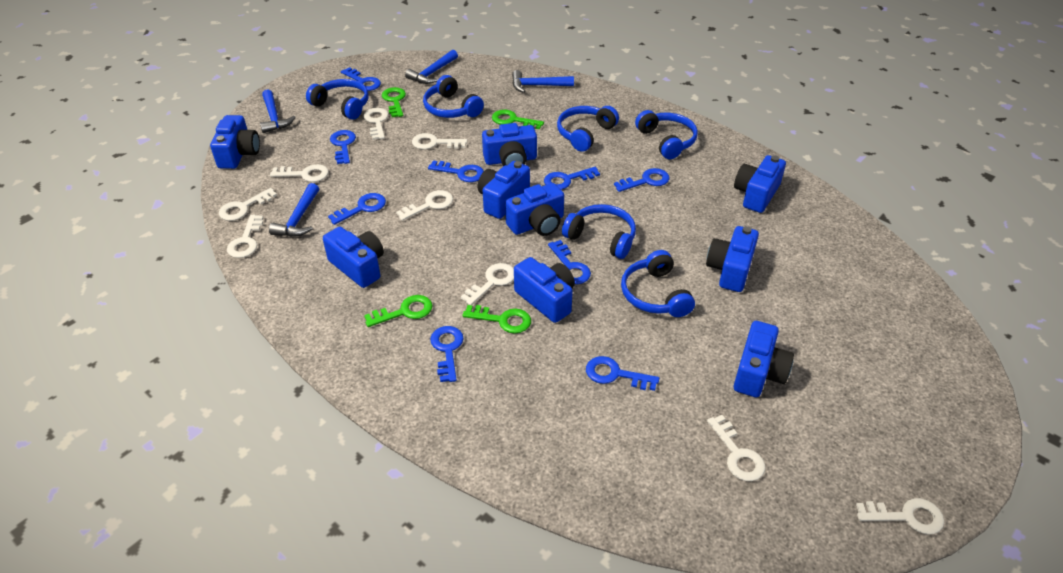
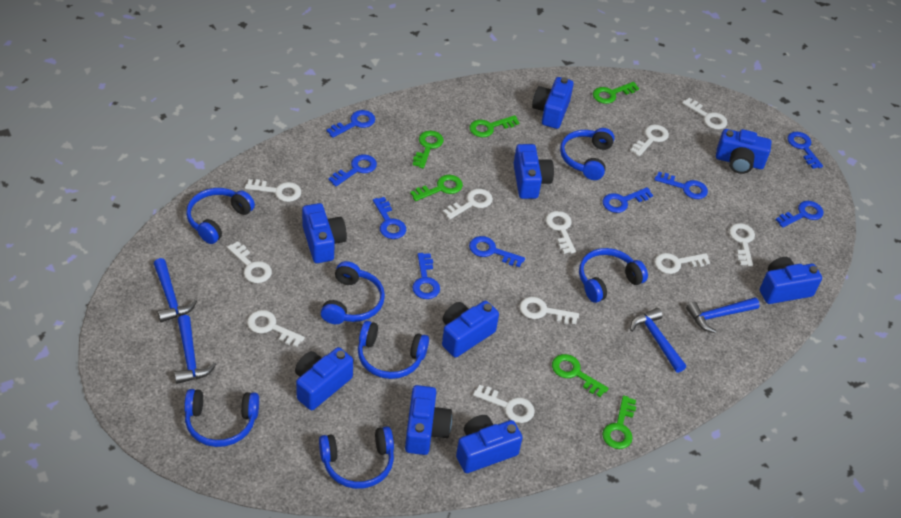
blue headphones: 6 -> 7
green key: 4 -> 6
white key: 9 -> 11

